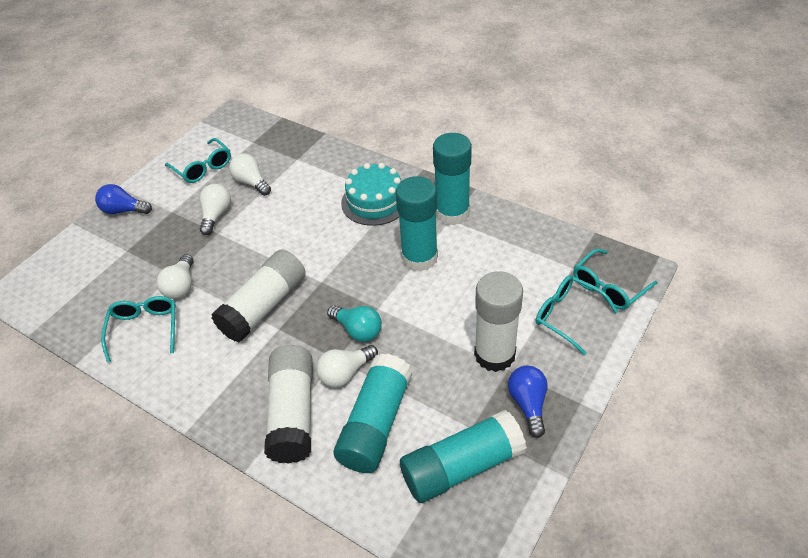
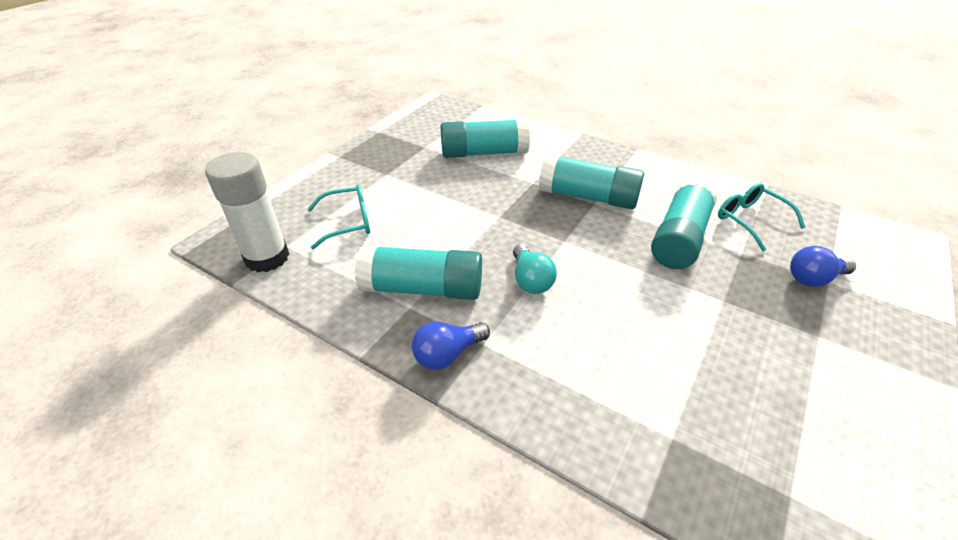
turquoise cake: 1 -> 0
turquoise glasses: 4 -> 2
white glue stick: 3 -> 1
white light bulb: 4 -> 0

